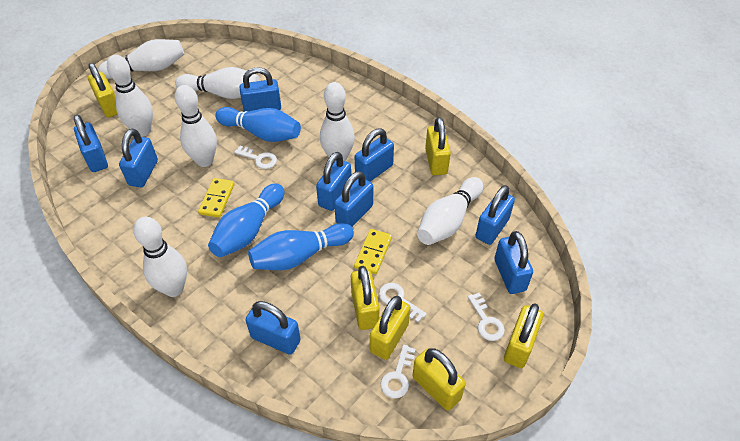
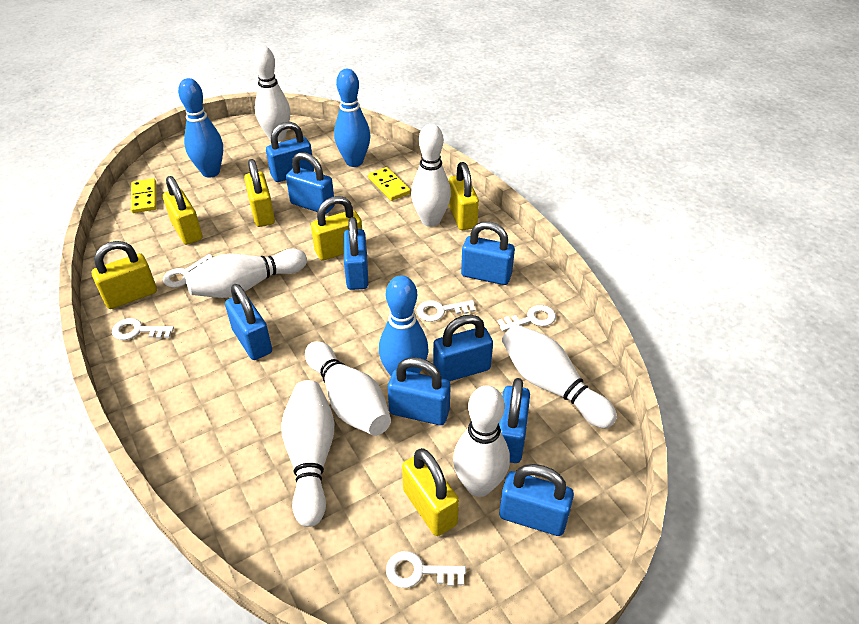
white key: 4 -> 5

